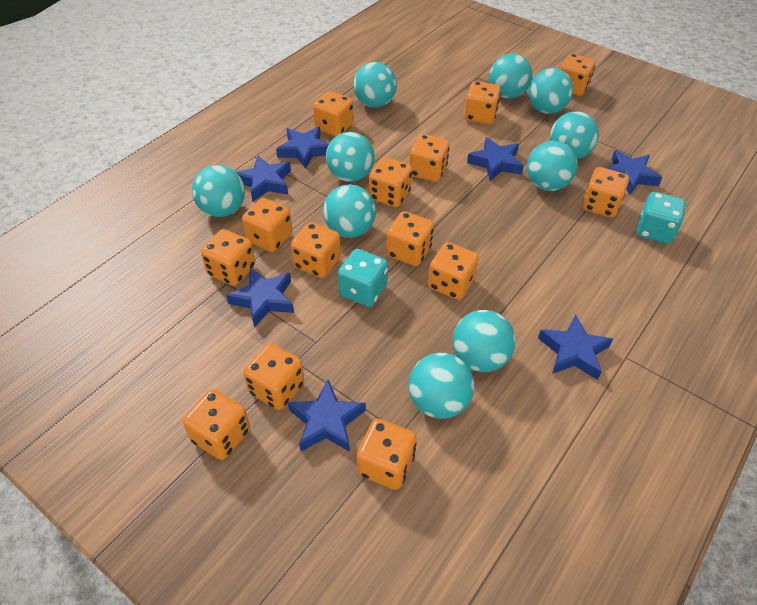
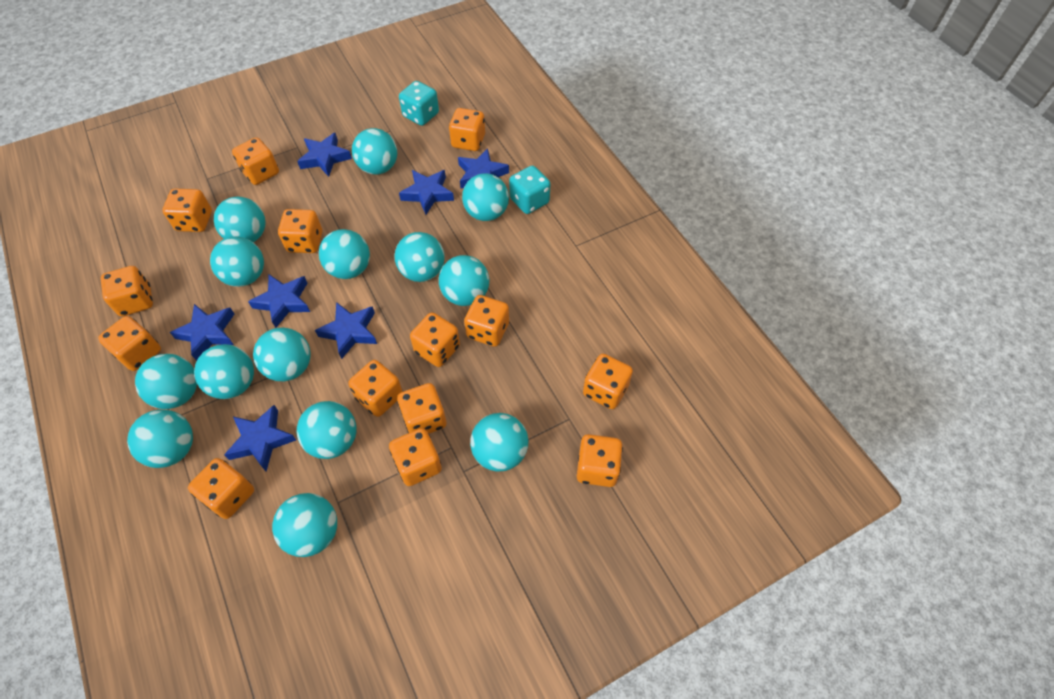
turquoise ball: 10 -> 14

